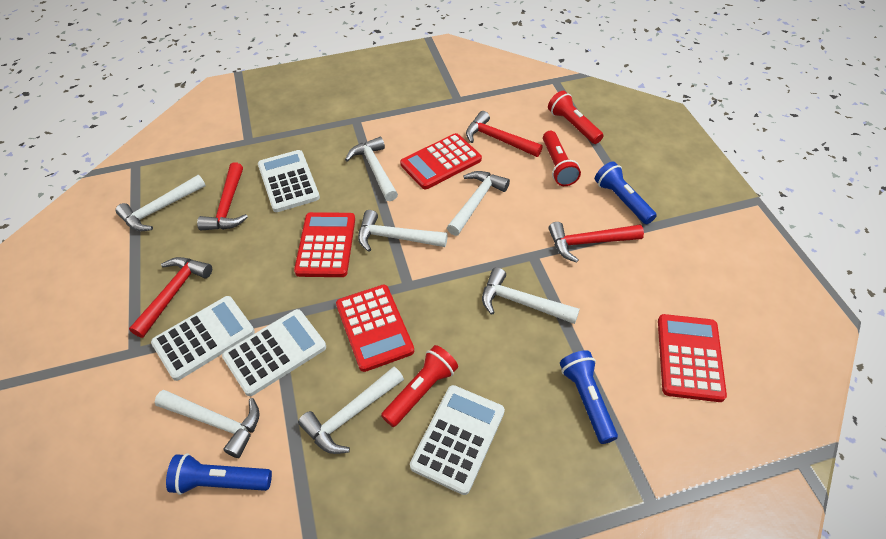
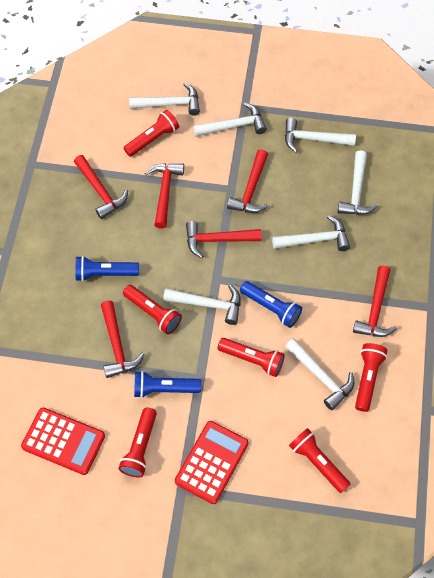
red calculator: 4 -> 2
red flashlight: 3 -> 6
red hammer: 4 -> 6
white calculator: 4 -> 0

